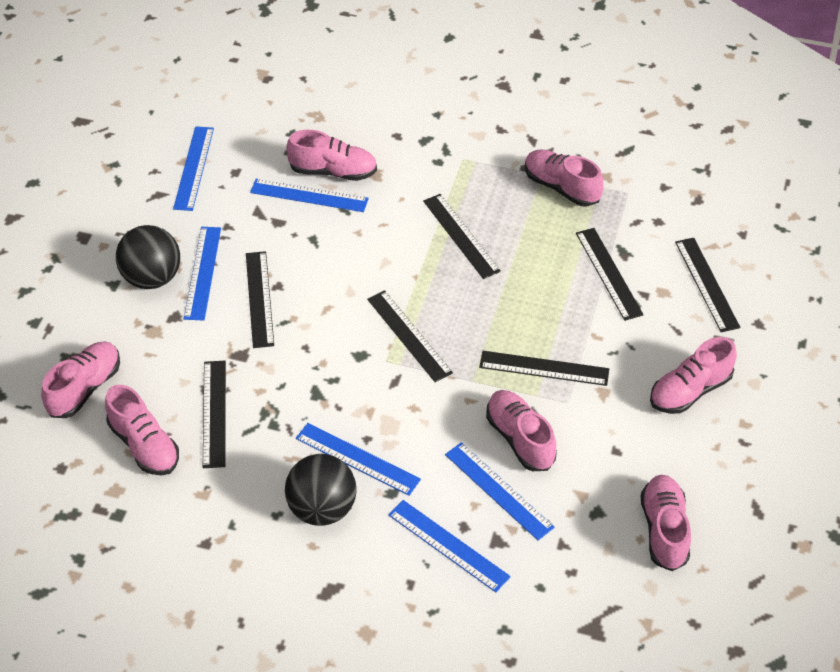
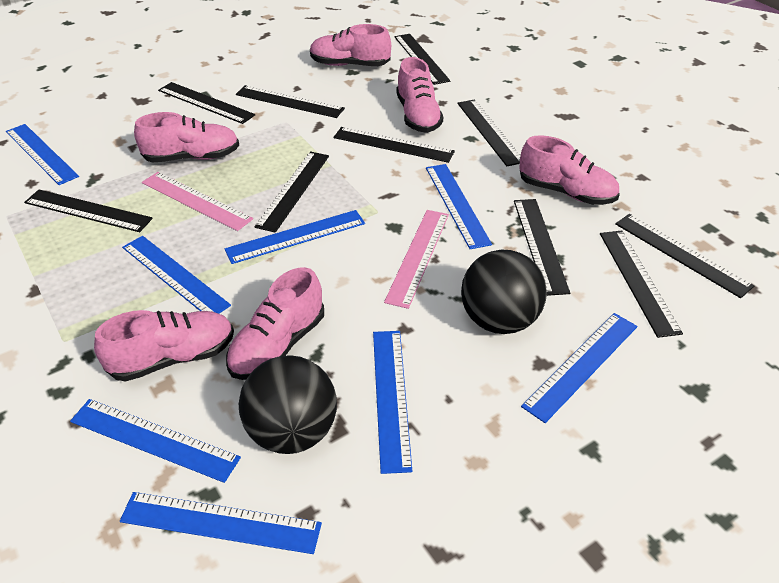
black ruler: 7 -> 10
blue ruler: 6 -> 8
pink ruler: 0 -> 2
pink shoe: 7 -> 6

